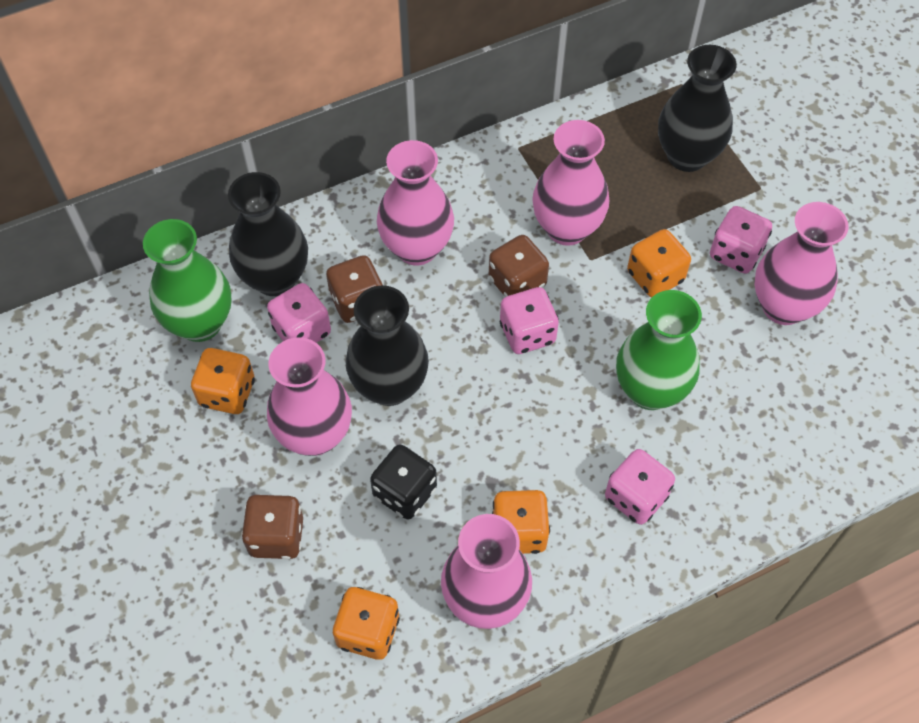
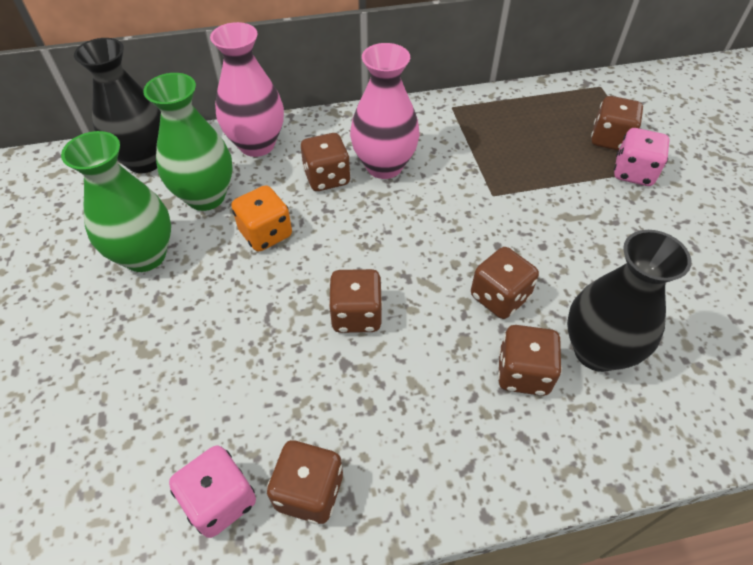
black dice: 1 -> 0
black vase: 3 -> 2
brown dice: 3 -> 6
orange dice: 4 -> 1
pink dice: 4 -> 2
pink vase: 5 -> 2

